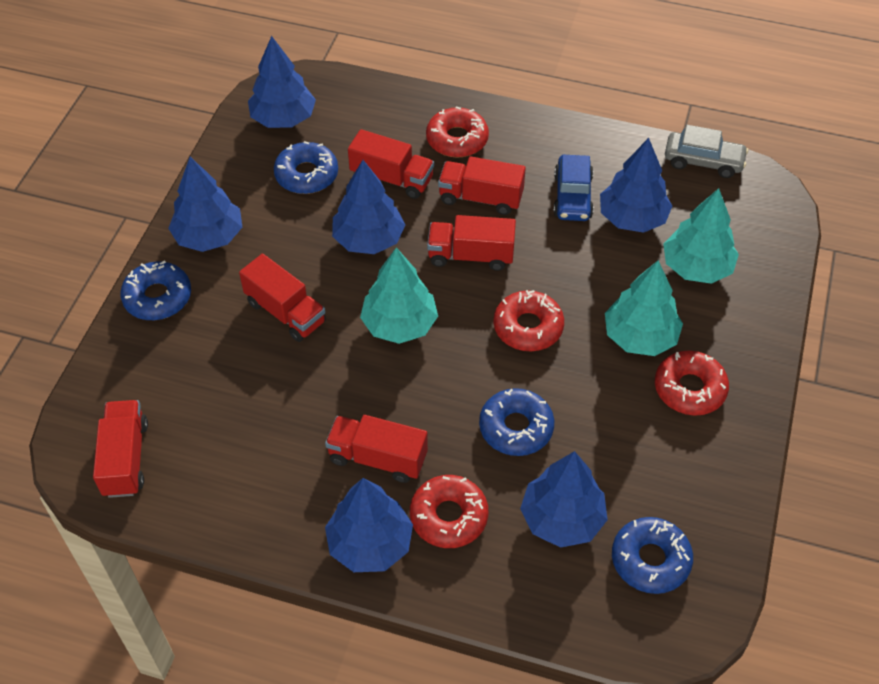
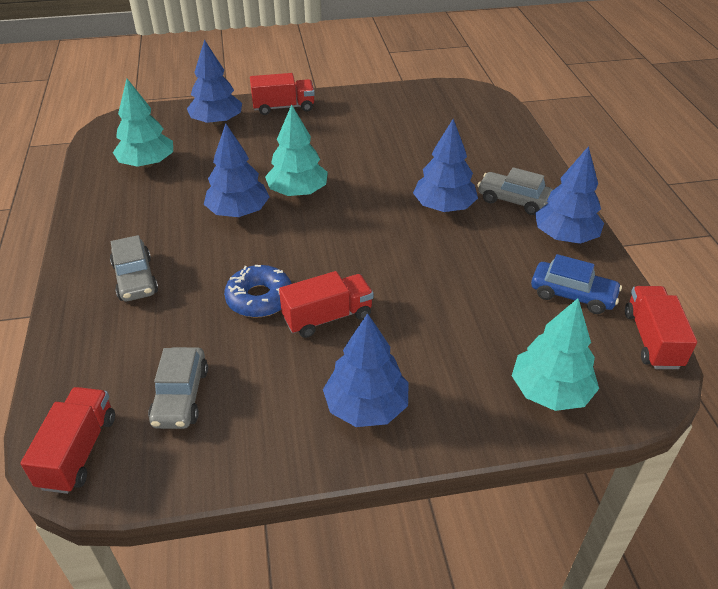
blue donut: 4 -> 1
blue tree: 6 -> 5
grey car: 1 -> 3
red donut: 4 -> 0
red truck: 6 -> 4

